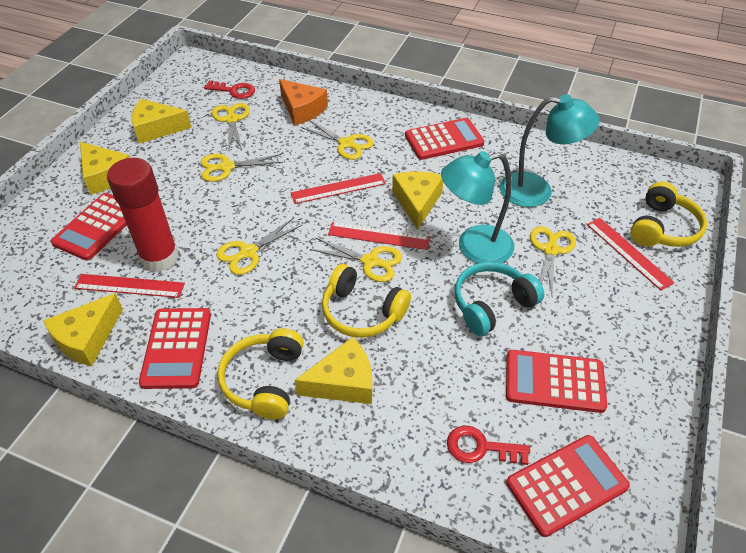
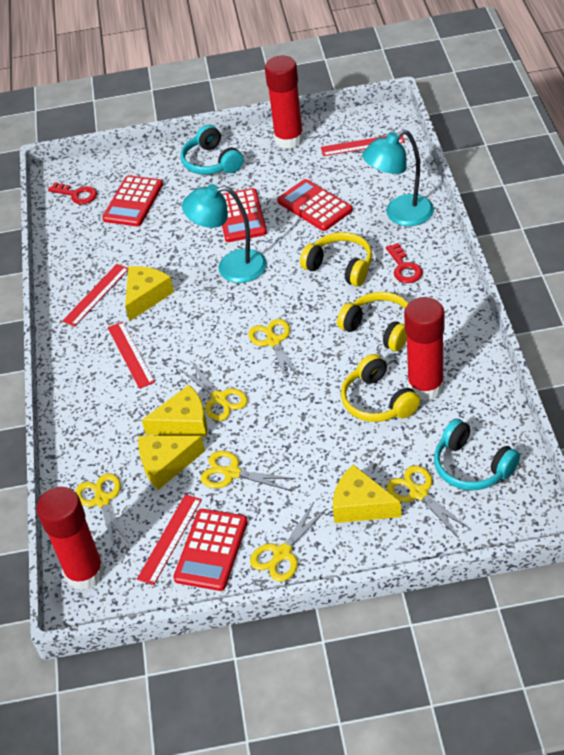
orange cheese: 1 -> 0
red calculator: 5 -> 4
red glue stick: 1 -> 3
turquoise headphones: 1 -> 2
yellow cheese: 5 -> 4

